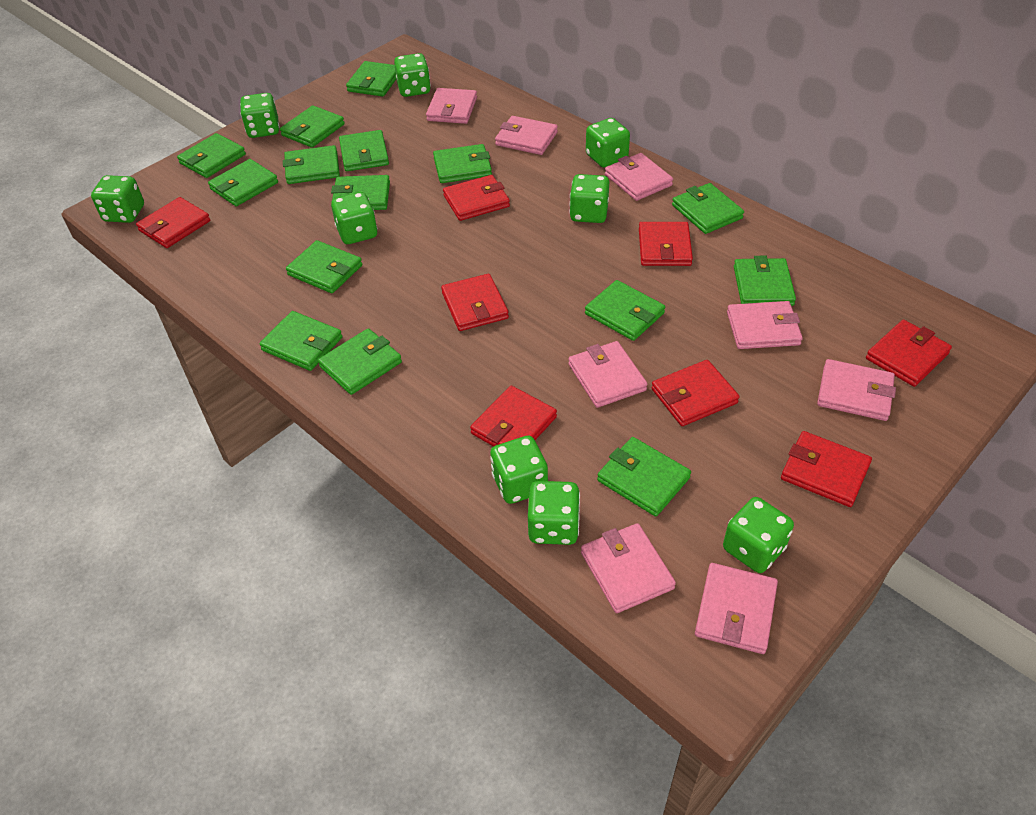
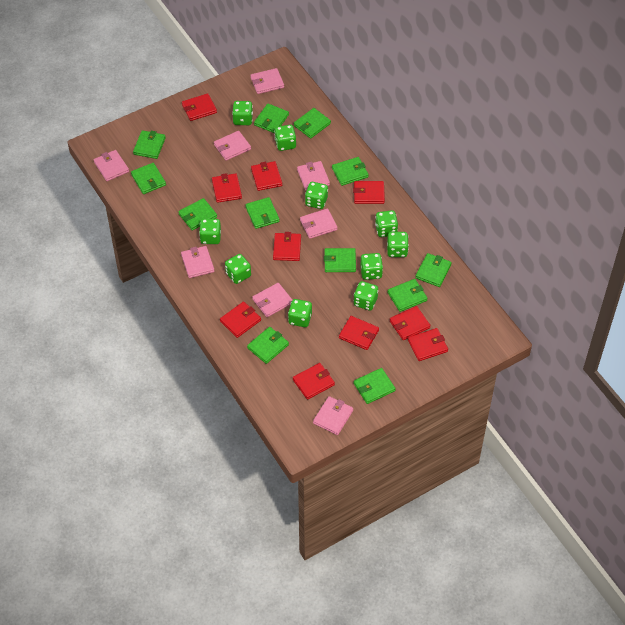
green dice: 9 -> 10
green wallet: 15 -> 12
red wallet: 8 -> 10

